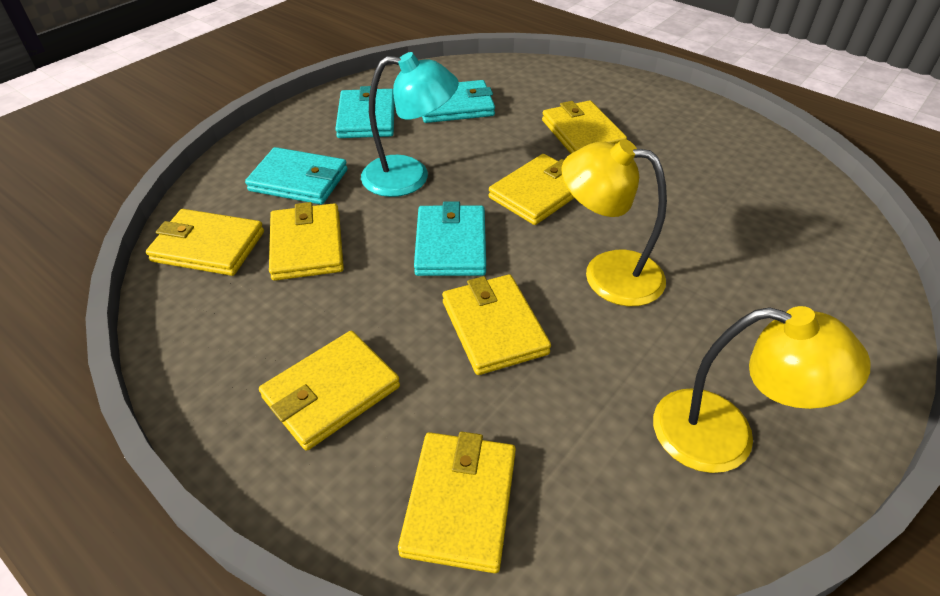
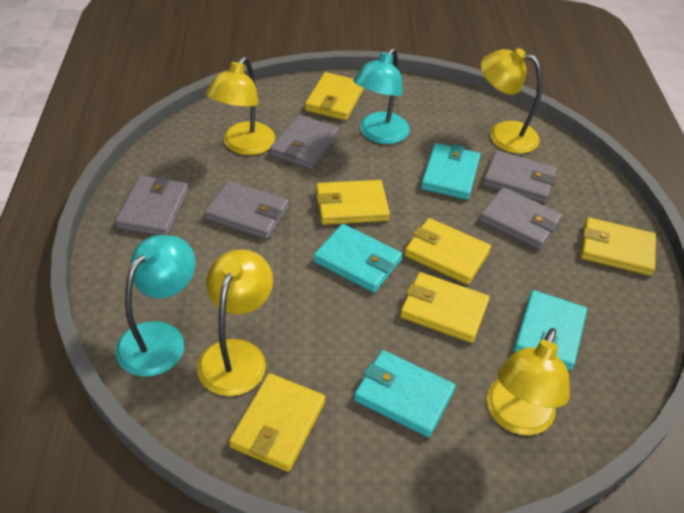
grey wallet: 0 -> 5
turquoise lamp: 1 -> 2
yellow lamp: 2 -> 4
yellow wallet: 7 -> 6

